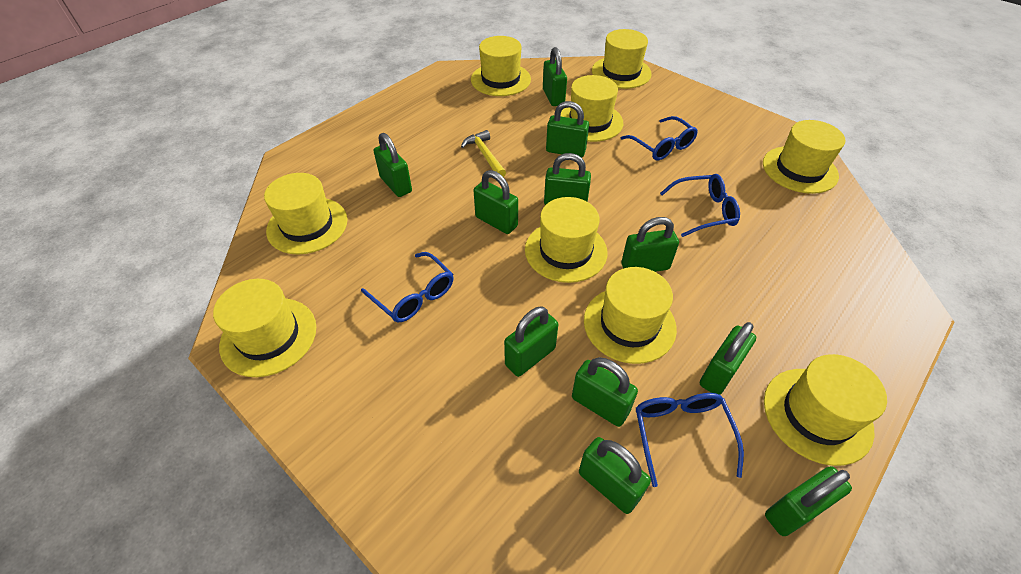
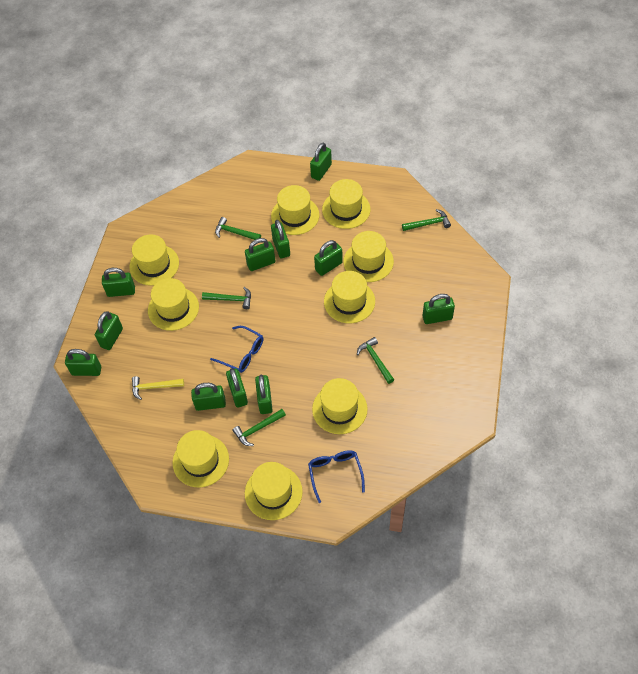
blue glasses: 4 -> 2
green hammer: 0 -> 5

